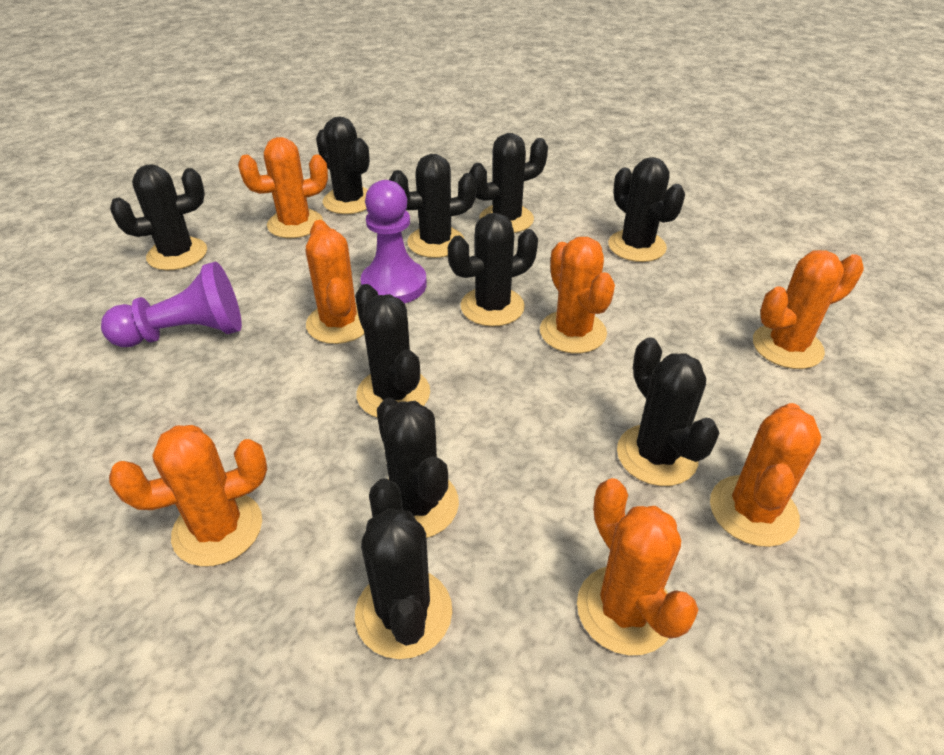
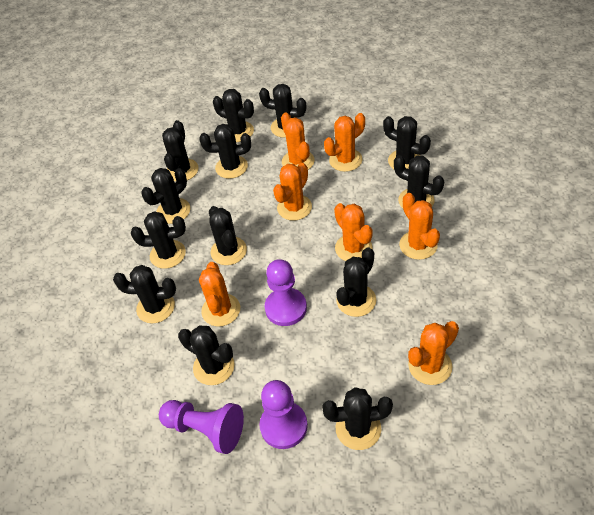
black cactus: 10 -> 13
purple pawn: 2 -> 3

